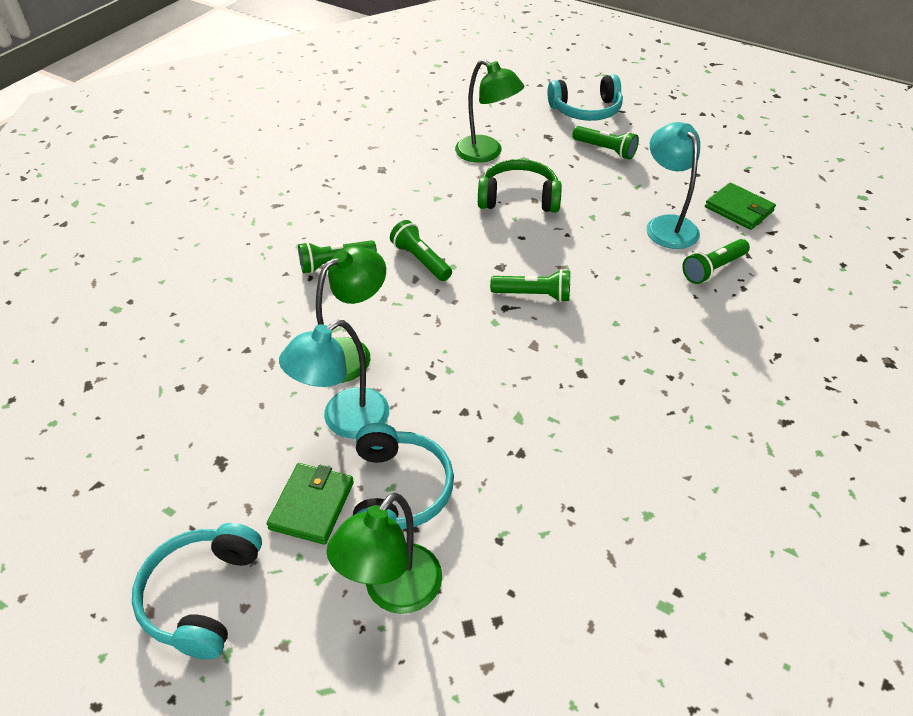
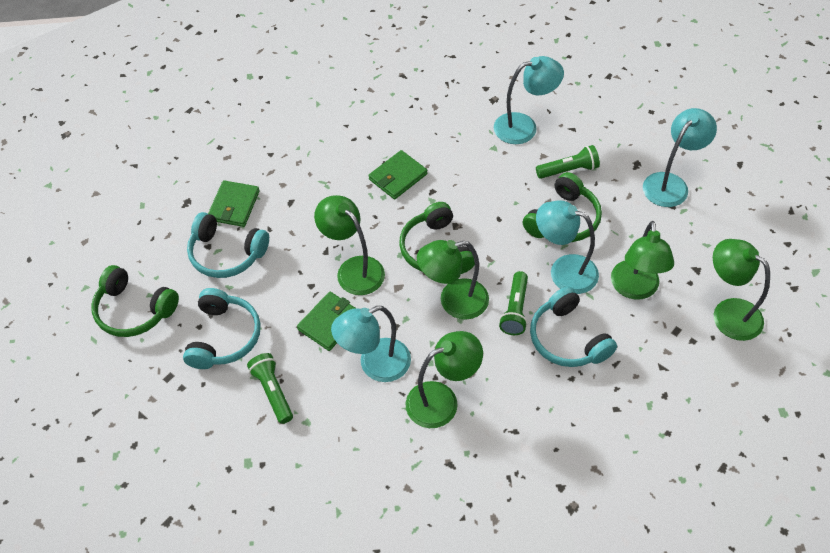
green flashlight: 5 -> 3
green headphones: 1 -> 3
green lamp: 3 -> 5
green wallet: 2 -> 3
turquoise lamp: 2 -> 4

